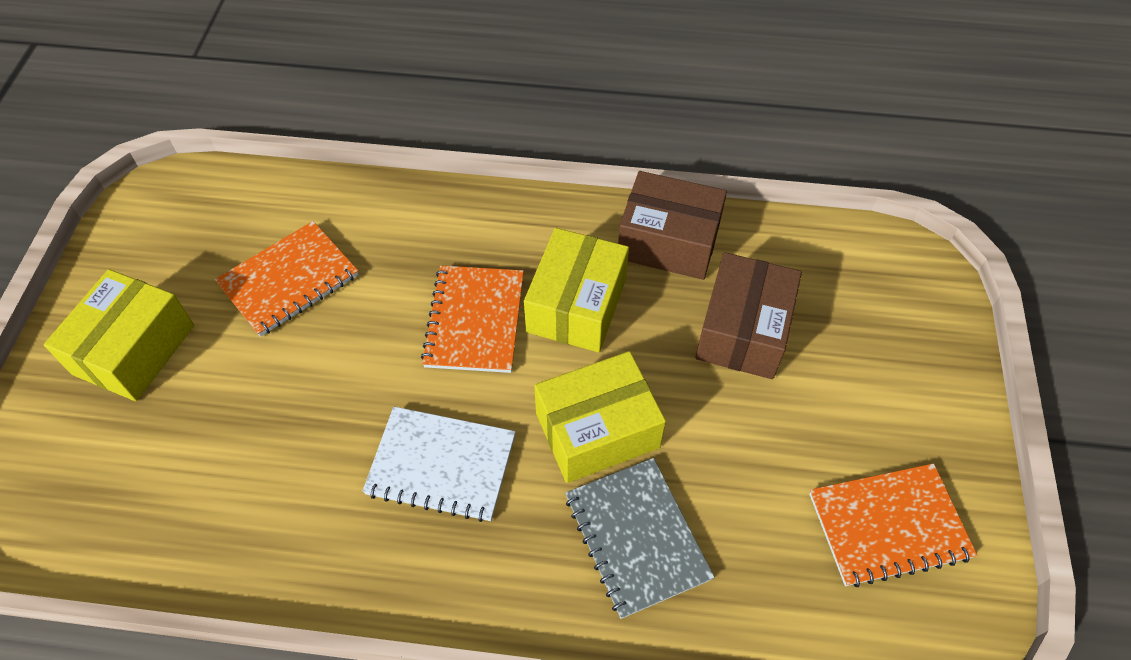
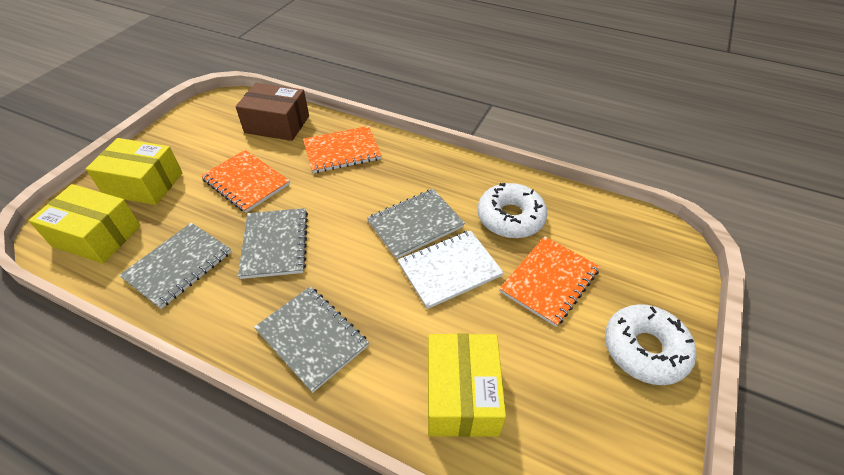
brown box: 2 -> 1
grey notebook: 1 -> 4
white donut: 0 -> 2

